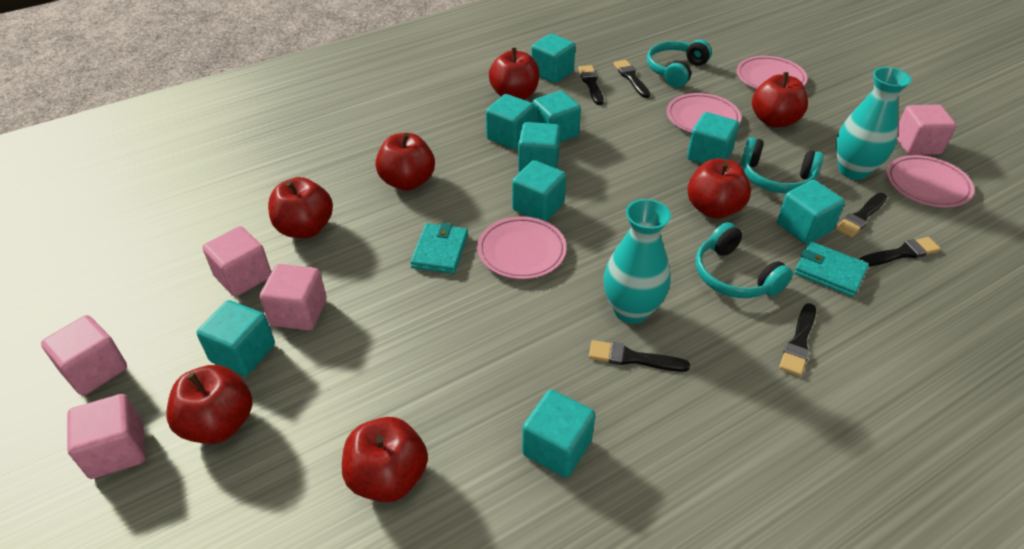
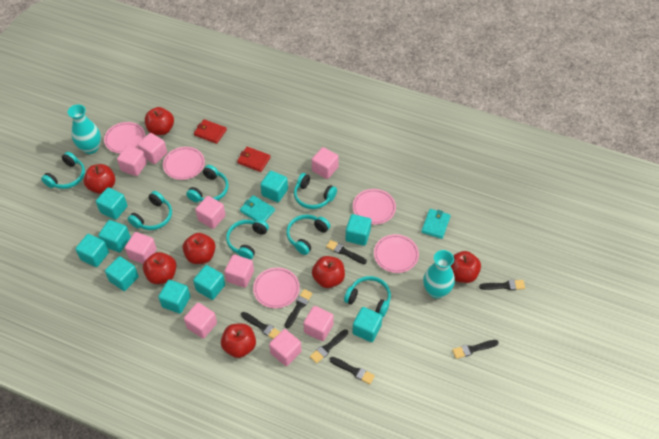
black brush: 6 -> 7
pink cube: 5 -> 9
pink plate: 4 -> 5
red wallet: 0 -> 2
turquoise headphones: 3 -> 7

